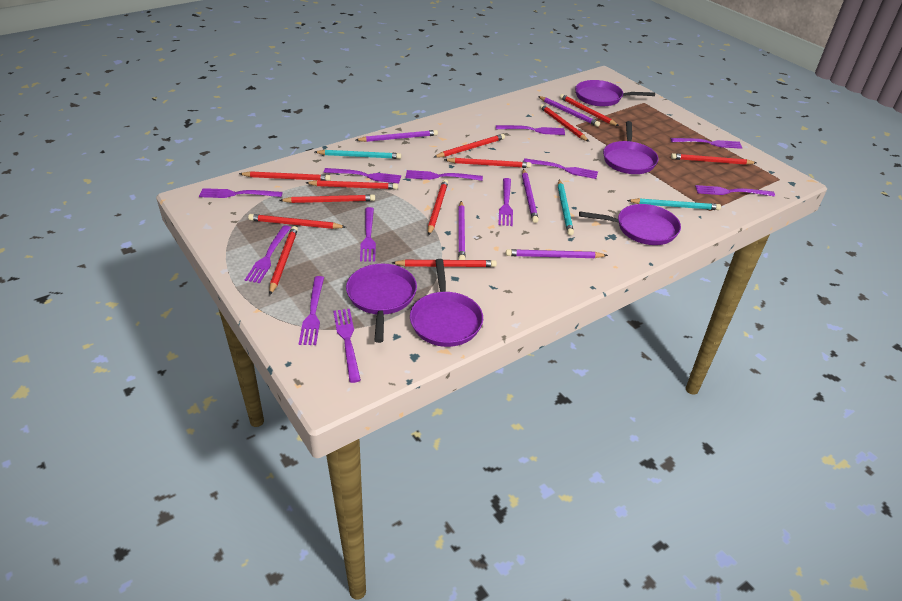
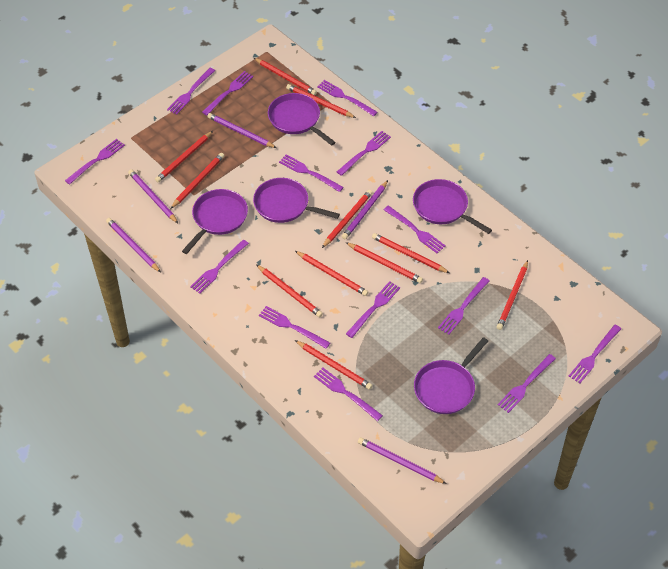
purple fork: 12 -> 14
red pencil: 12 -> 11
turquoise pencil: 3 -> 0

